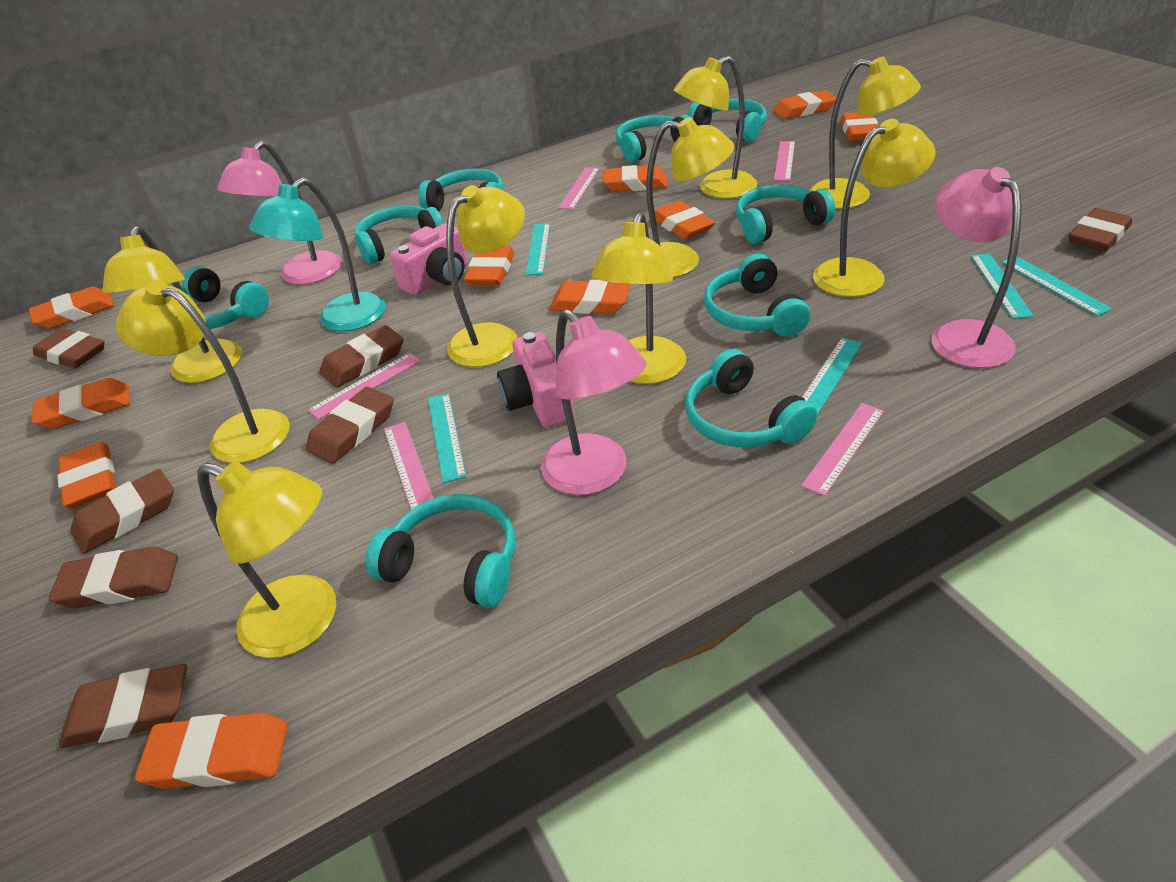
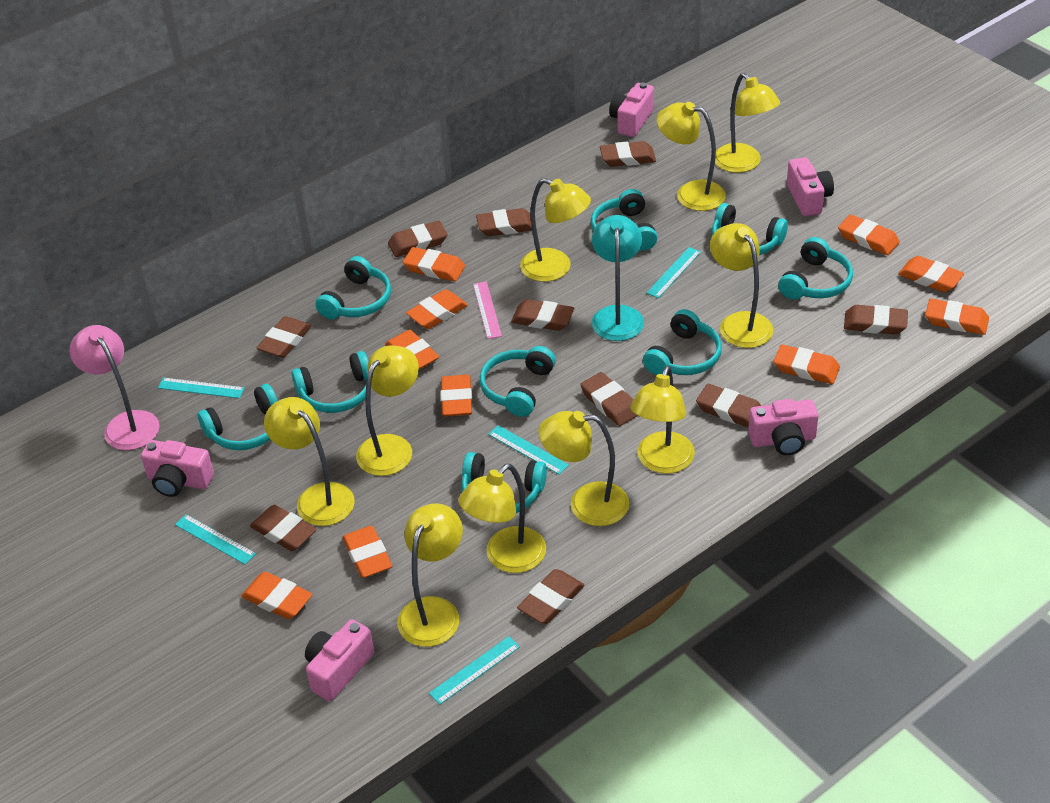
brown eraser: 7 -> 10
pink camera: 2 -> 5
pink lamp: 3 -> 1
pink ruler: 5 -> 1
yellow lamp: 9 -> 10

